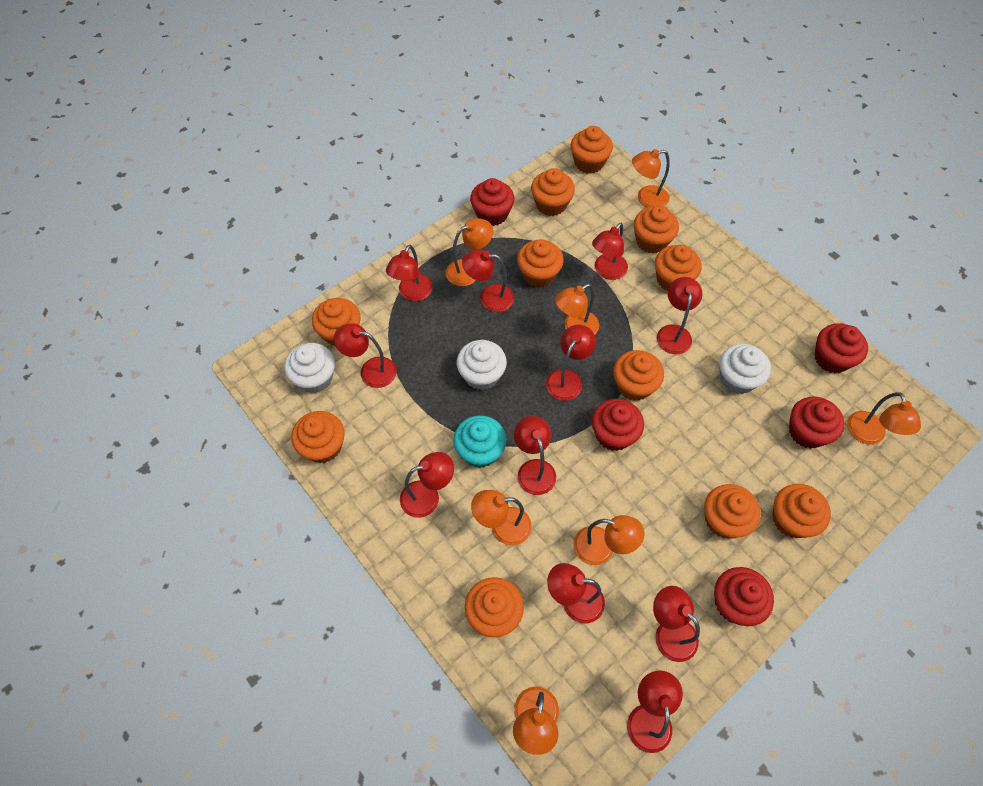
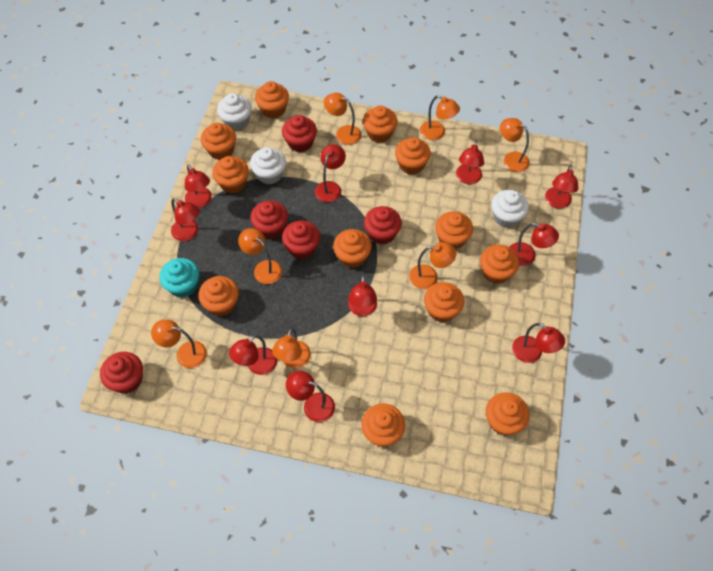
orange cupcake: 11 -> 12
red lamp: 11 -> 10

